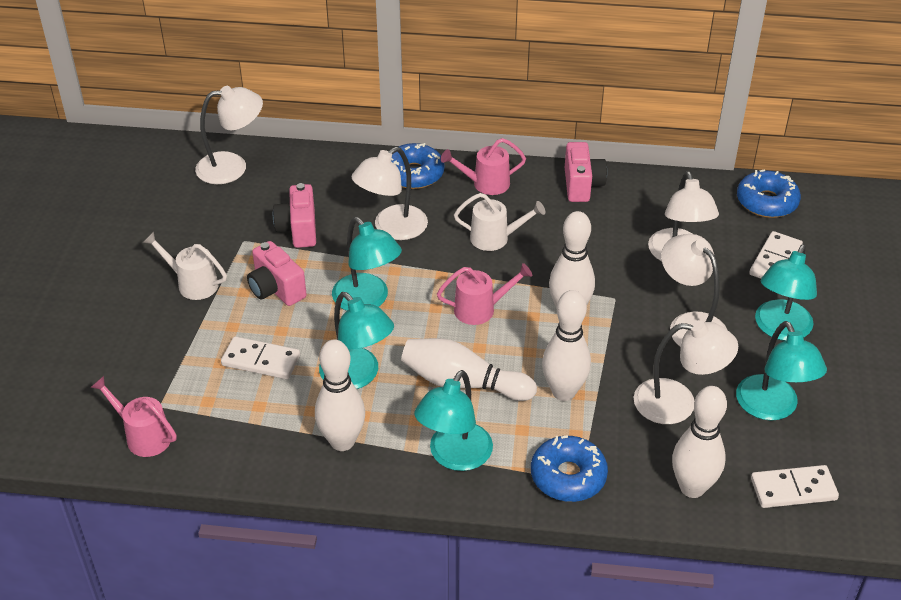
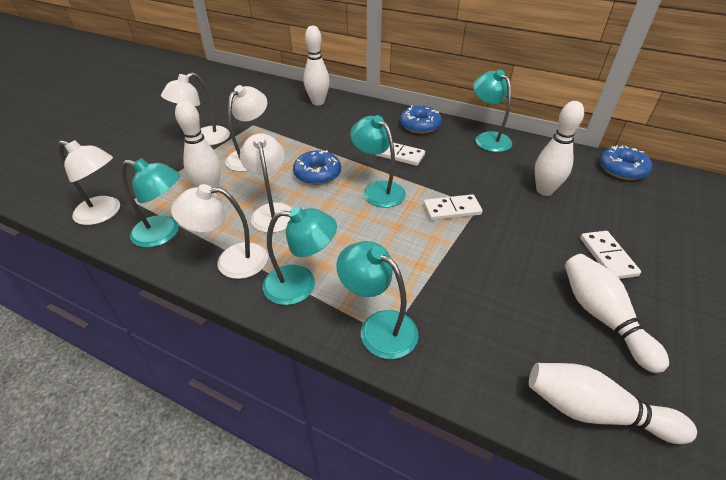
pink camera: 3 -> 0
pink watering can: 3 -> 0
white watering can: 2 -> 0

